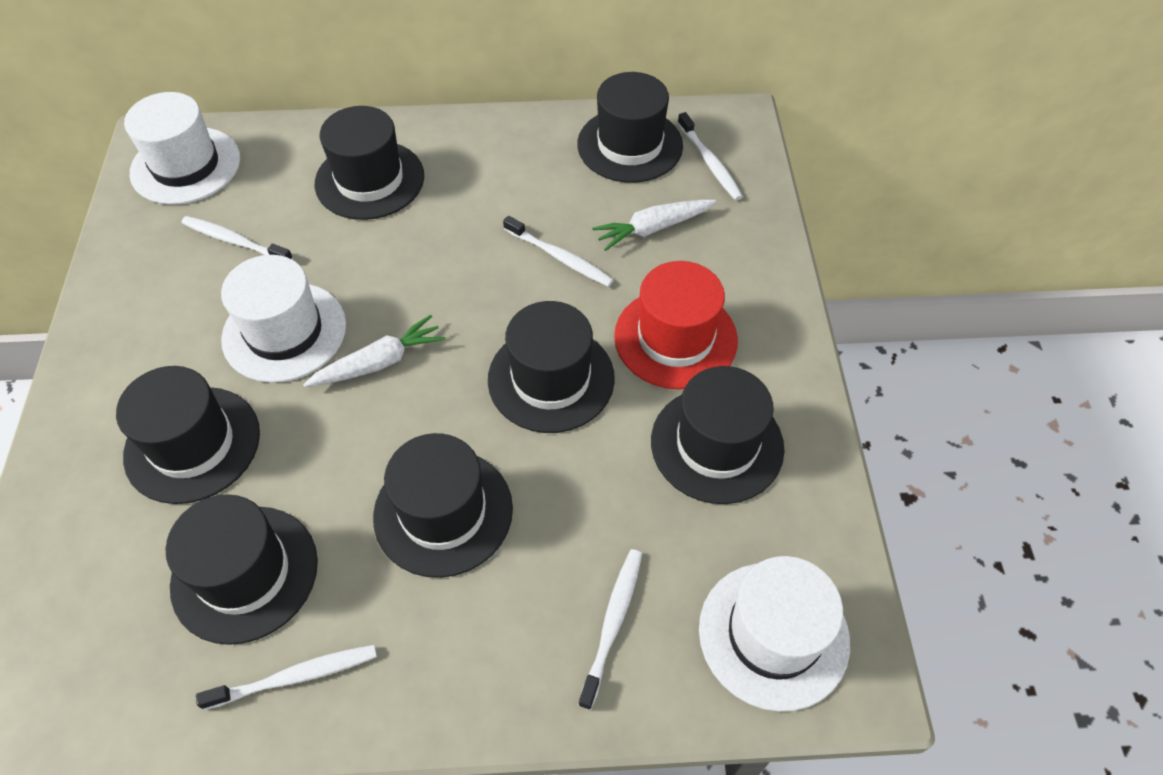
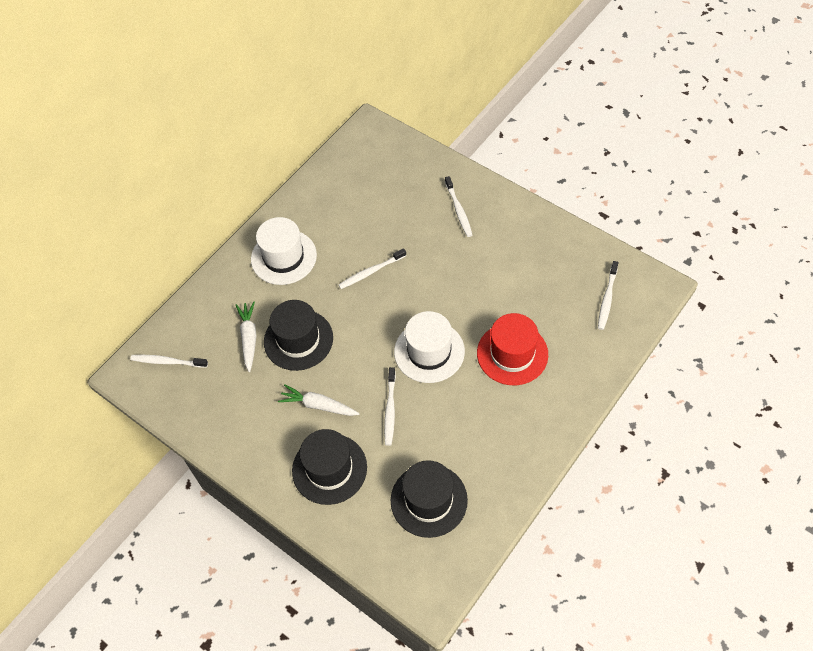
black hat: 7 -> 3
white hat: 3 -> 2

